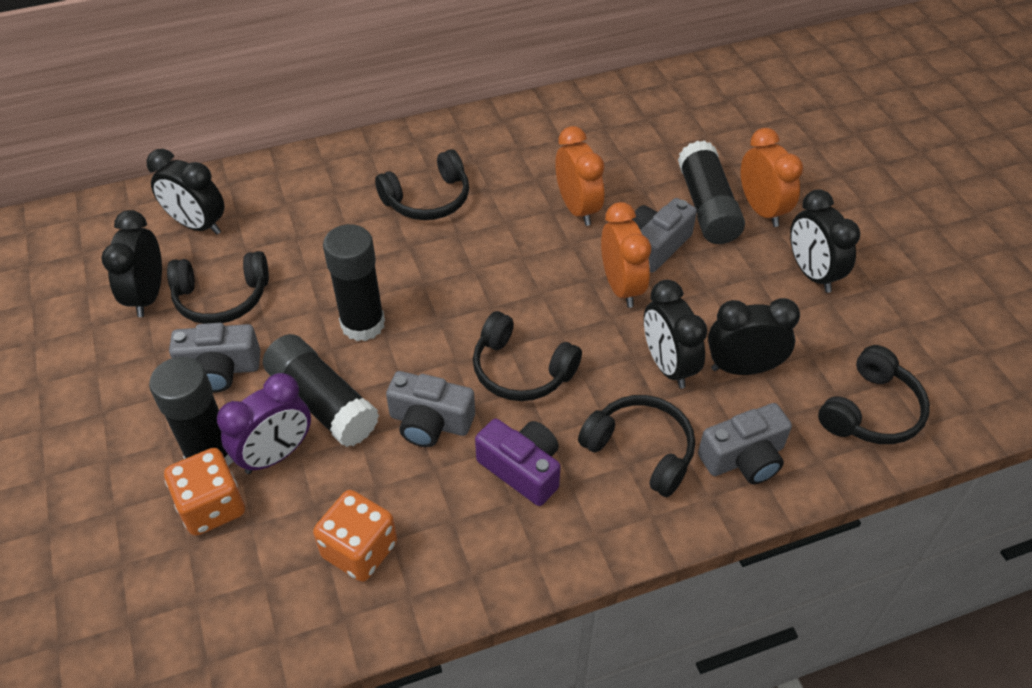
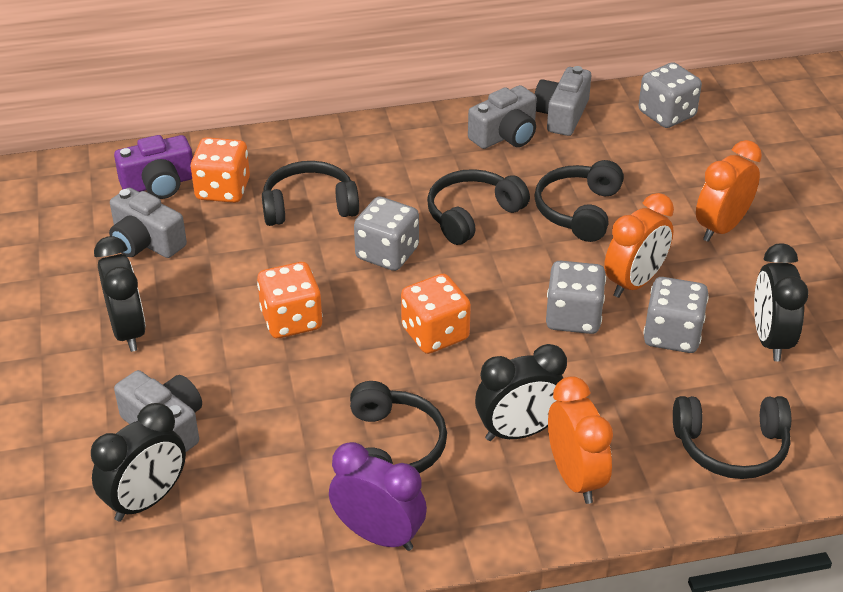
black clock: 5 -> 4
black glue stick: 4 -> 0
grey dice: 0 -> 4
orange dice: 2 -> 3

